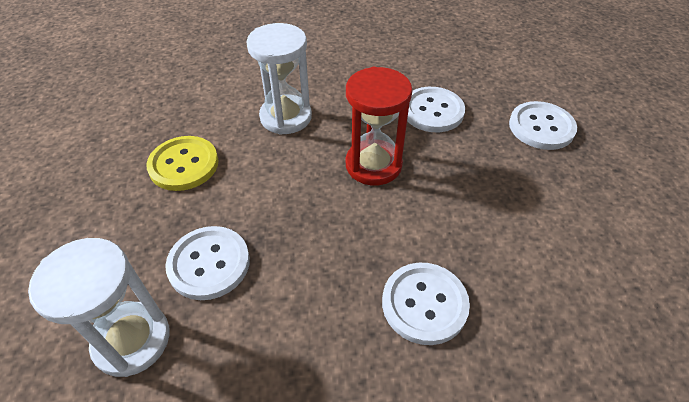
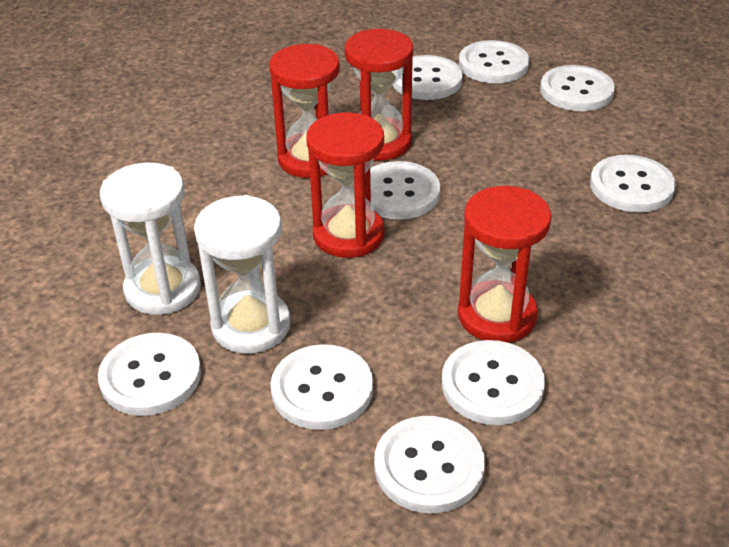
red hourglass: 1 -> 4
white button: 4 -> 9
yellow button: 1 -> 0

